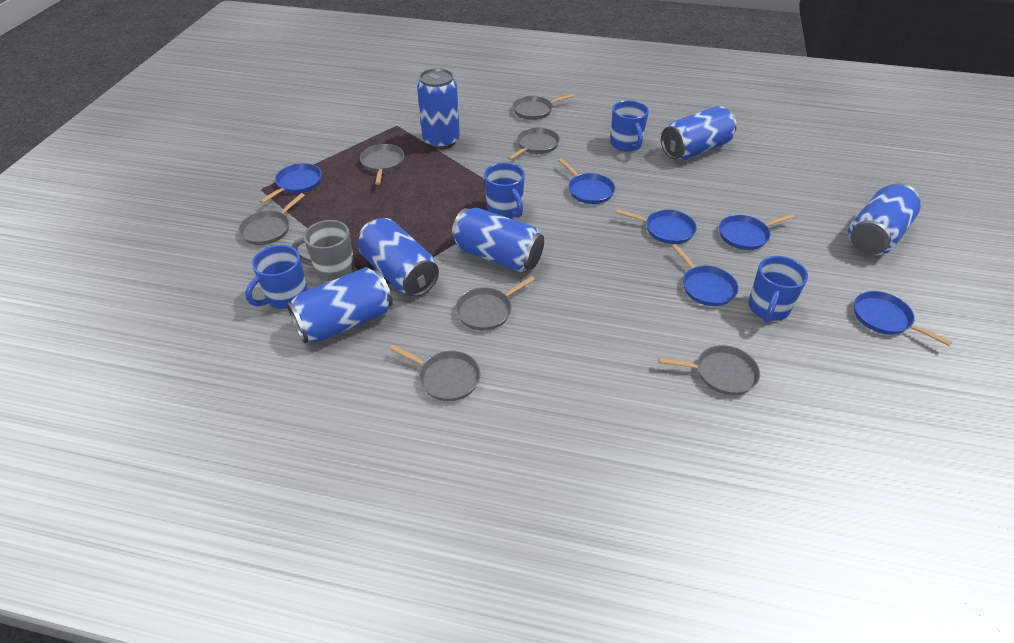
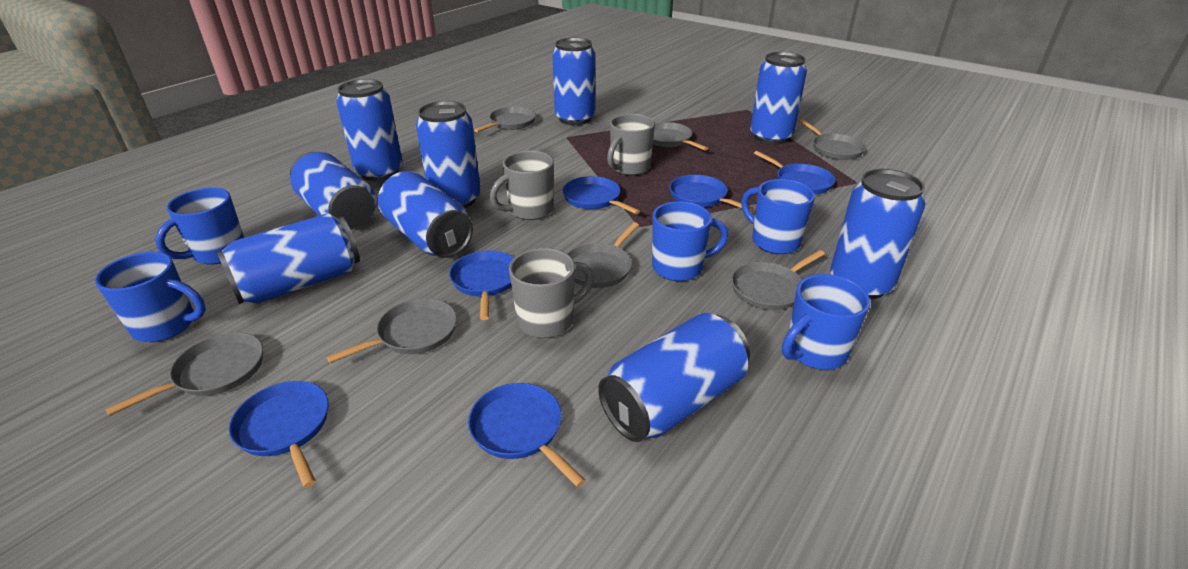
blue can: 6 -> 9
blue mug: 4 -> 5
grey mug: 1 -> 3

